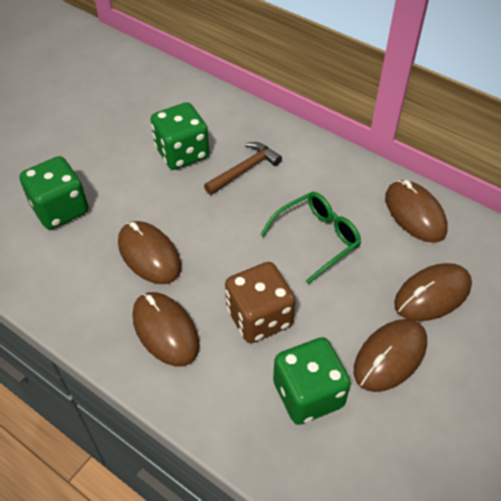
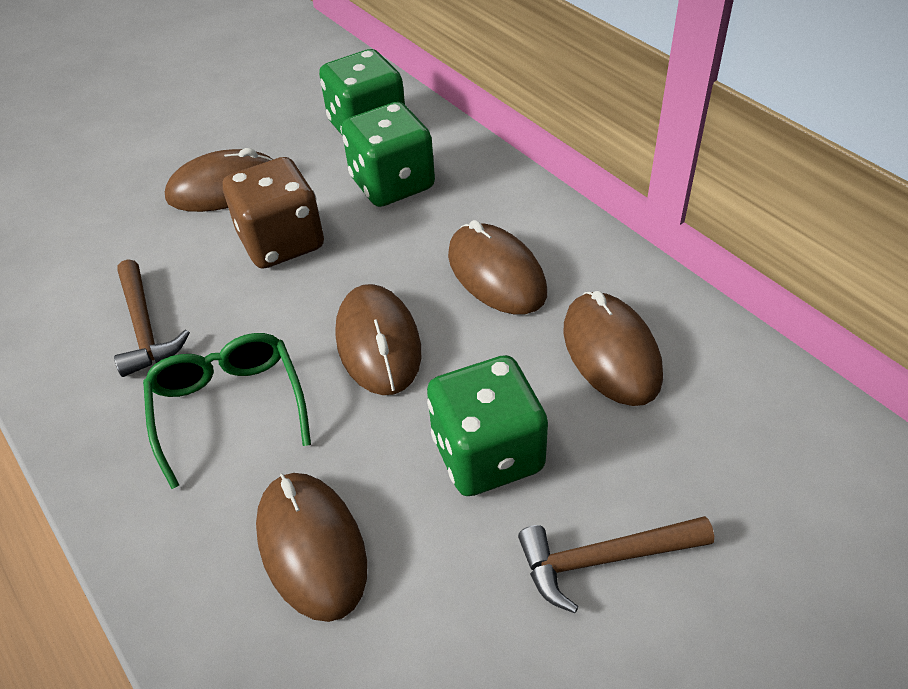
brown hammer: 1 -> 2

